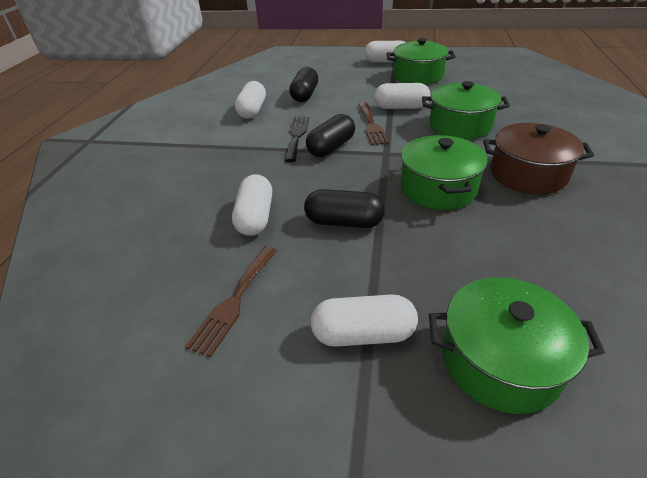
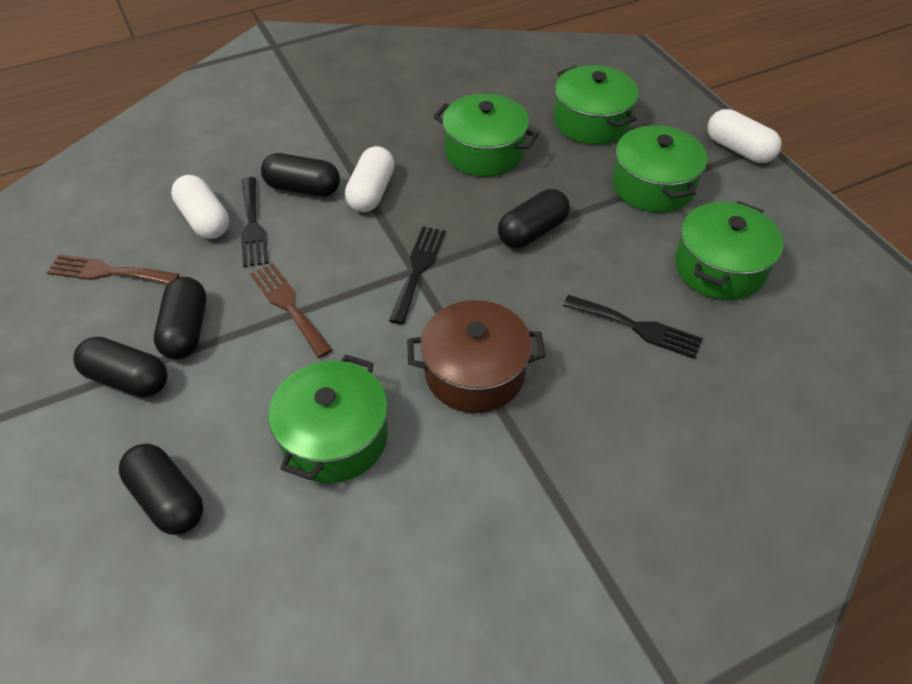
black capsule: 3 -> 5
black fork: 1 -> 3
green pot: 4 -> 5
white capsule: 5 -> 3

